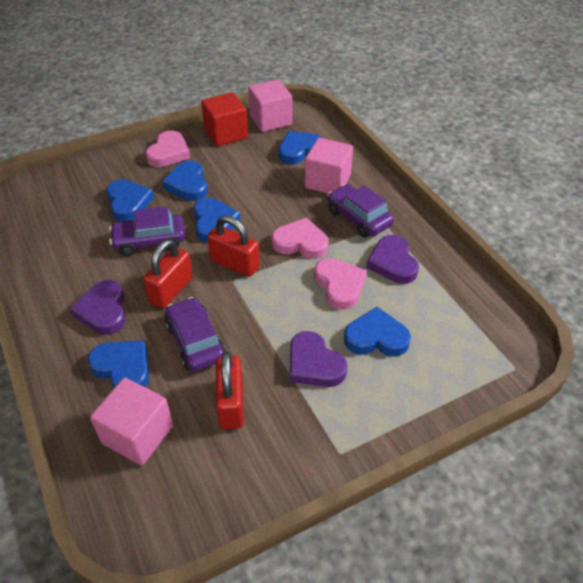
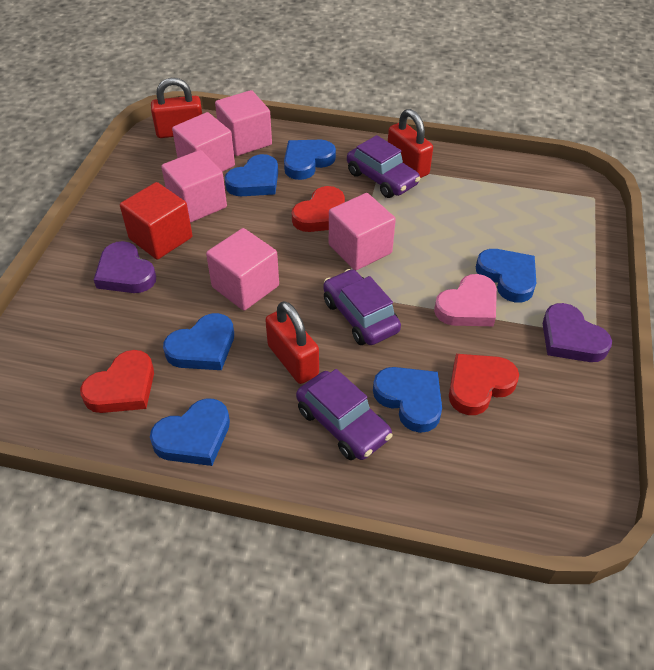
pink cube: 3 -> 5
pink heart: 3 -> 1
purple heart: 3 -> 2
red heart: 0 -> 3

